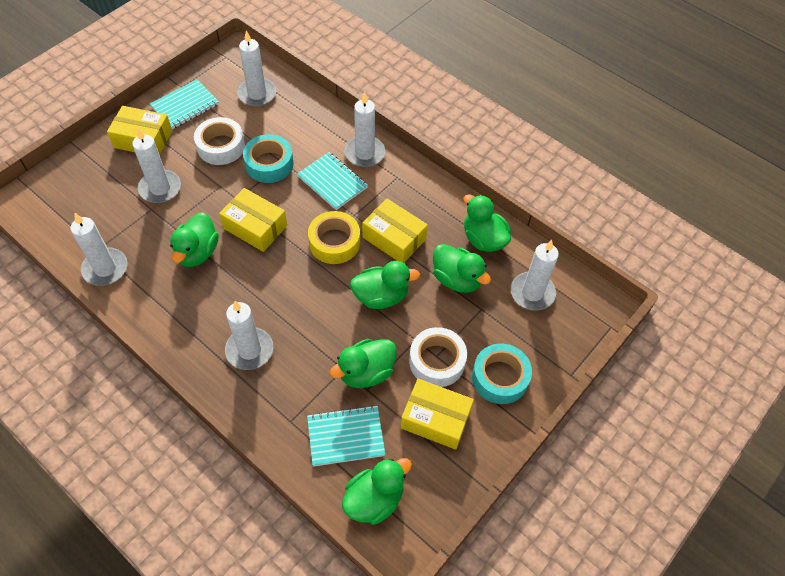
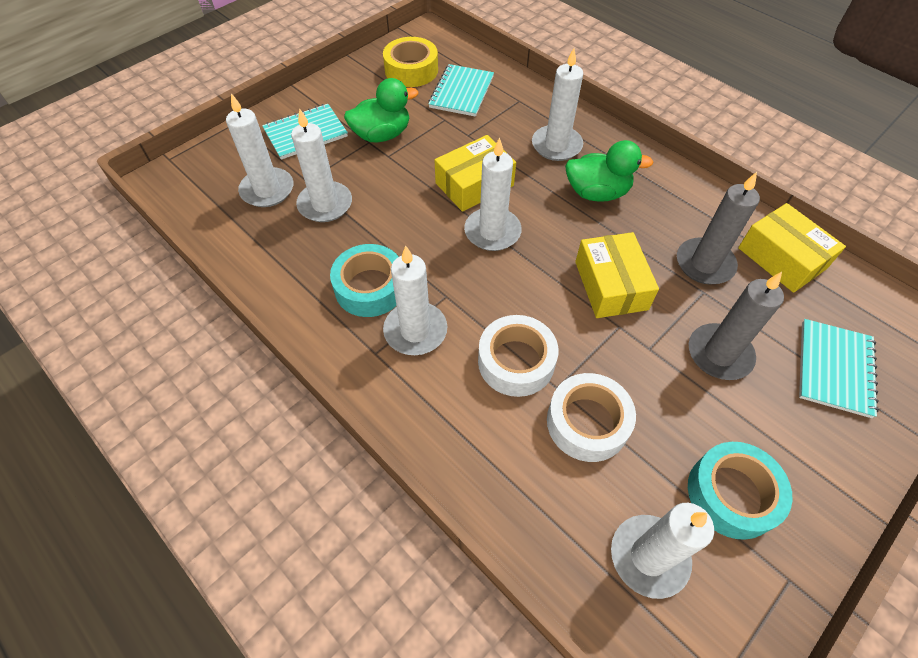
green duck: 6 -> 2
grey candle: 0 -> 2
yellow box: 4 -> 3

